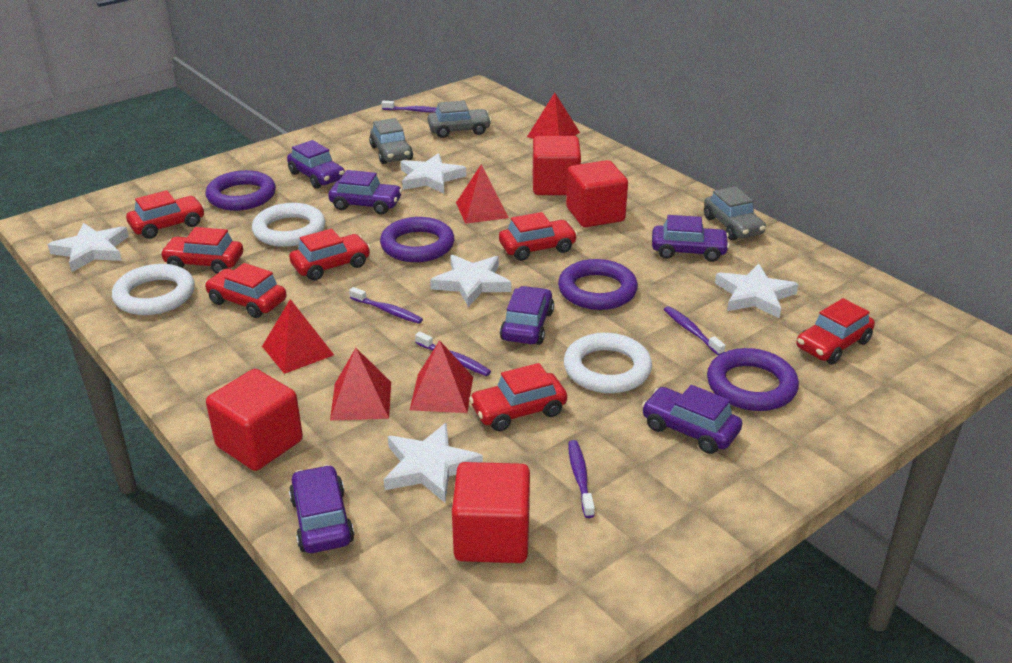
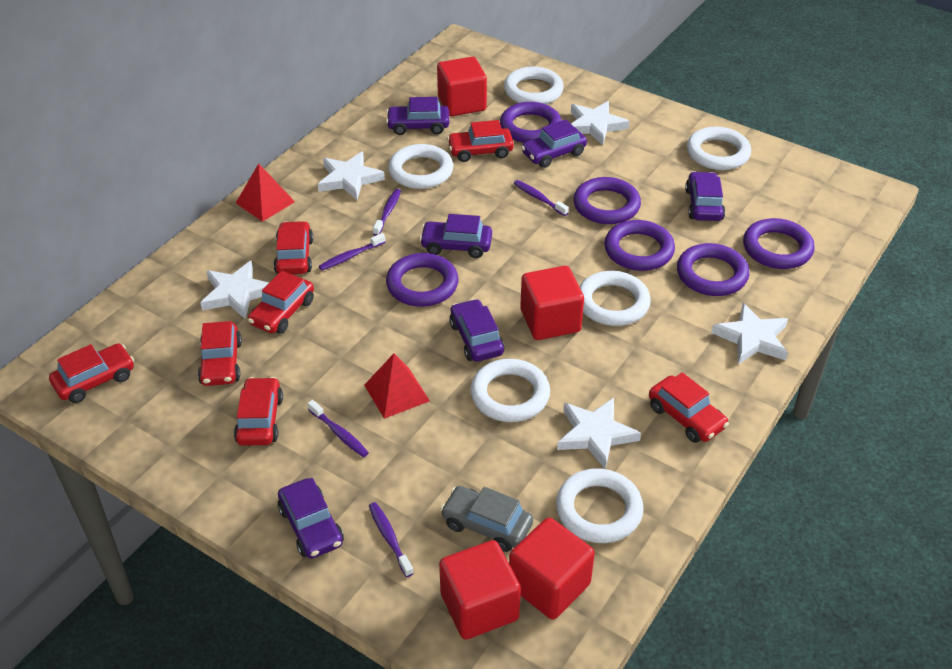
grey car: 3 -> 1
purple ring: 4 -> 6
red pyramid: 5 -> 2
white ring: 3 -> 6

